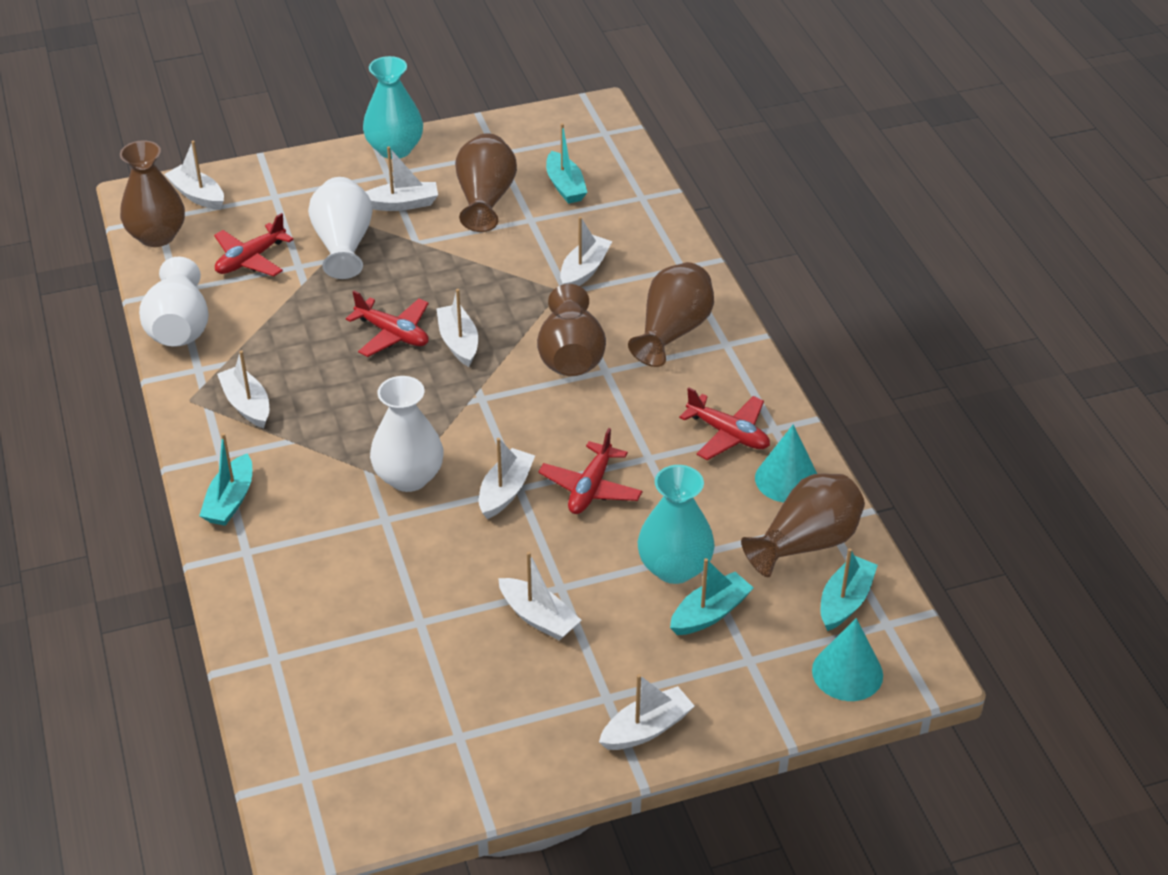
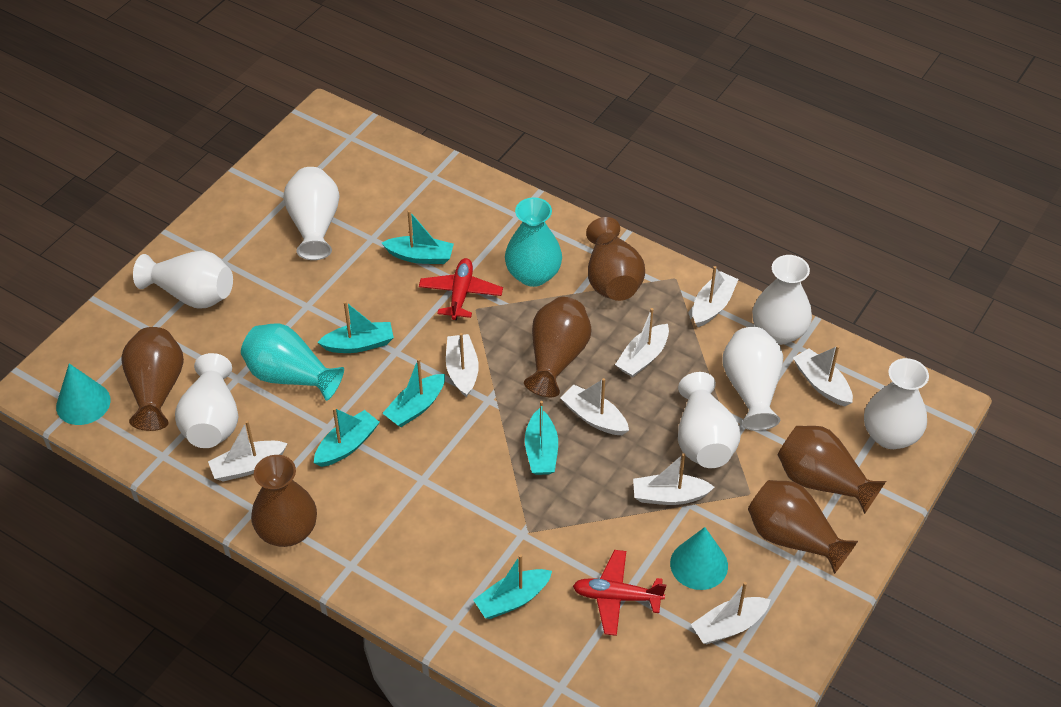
brown vase: 5 -> 6
red plane: 4 -> 2
turquoise boat: 4 -> 6
white vase: 3 -> 7

